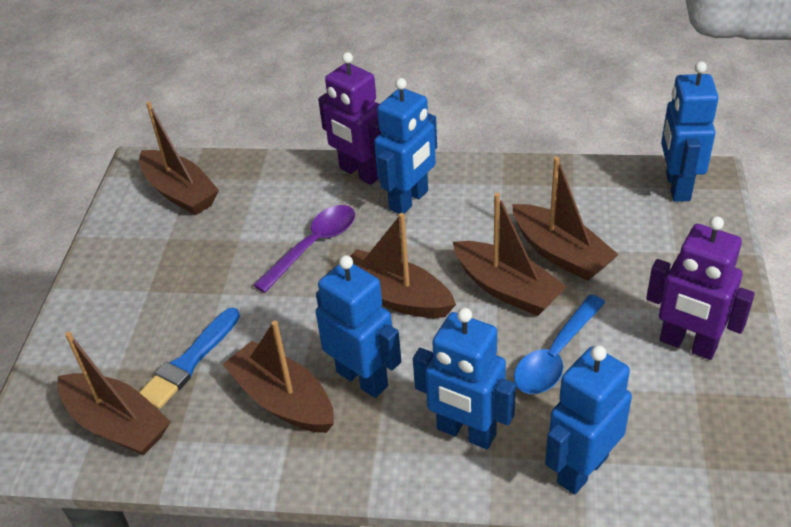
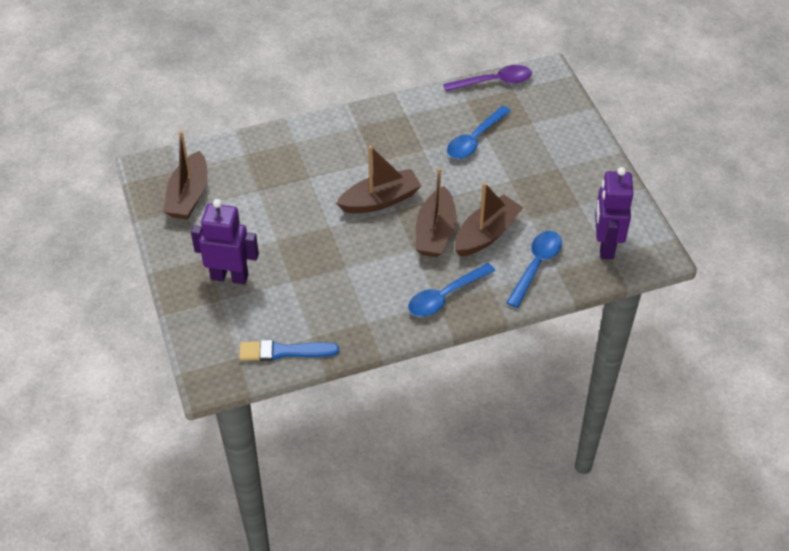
blue robot: 5 -> 0
blue spoon: 1 -> 3
brown boat: 6 -> 4

